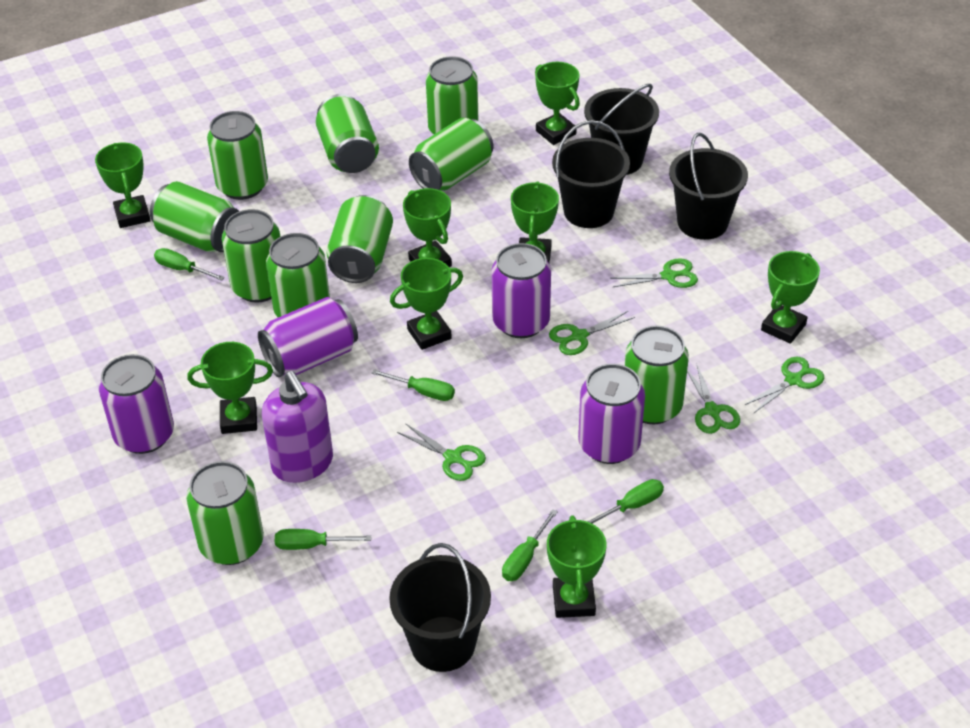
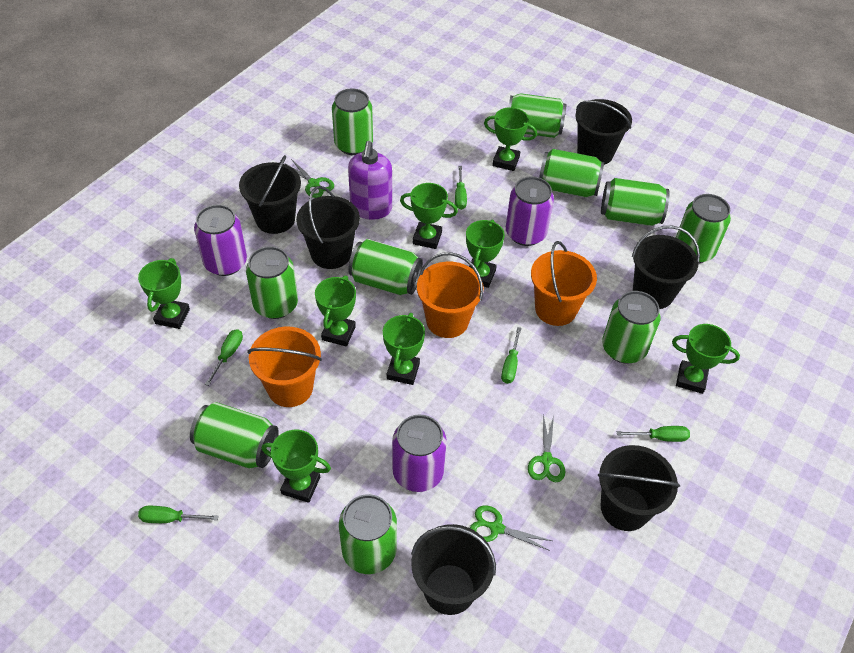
black bucket: 4 -> 6
green scissors: 5 -> 3
orange bucket: 0 -> 3
purple can: 4 -> 3

